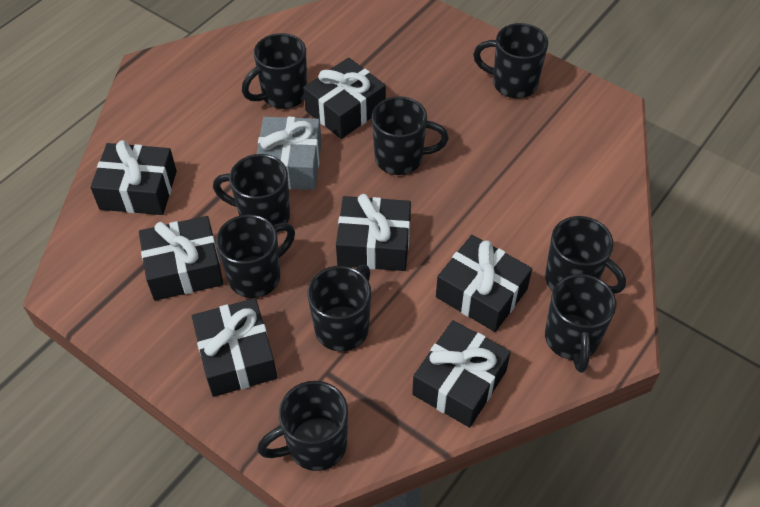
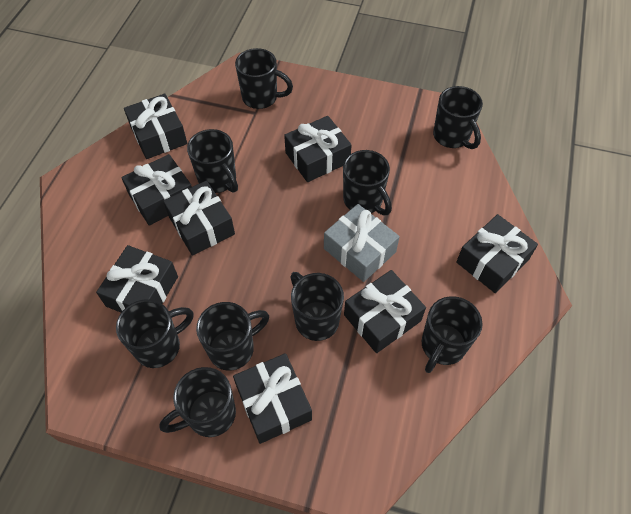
black gift: 7 -> 8

